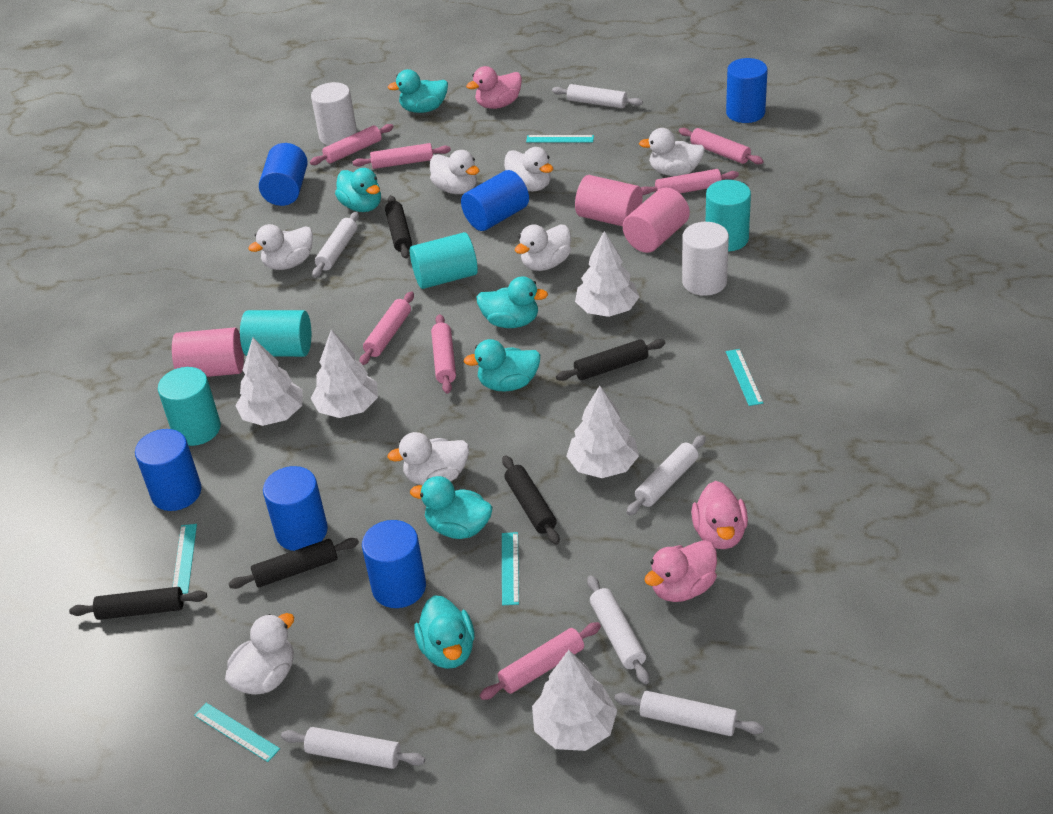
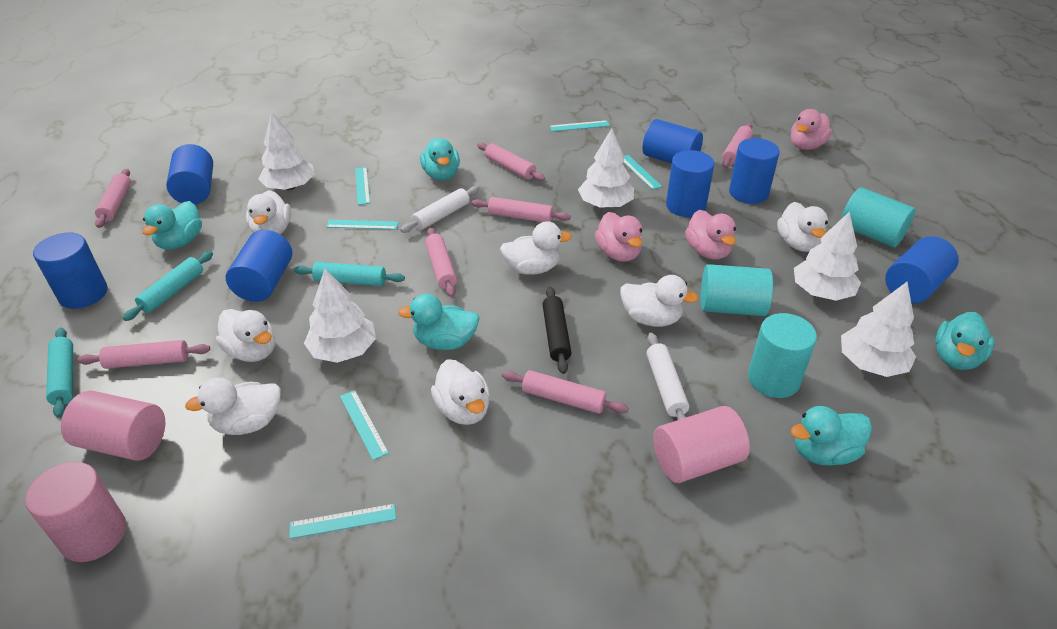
black rolling pin: 5 -> 1
blue cylinder: 6 -> 7
turquoise cylinder: 4 -> 3
turquoise duck: 6 -> 5
turquoise rolling pin: 0 -> 3
turquoise ruler: 5 -> 6
white cylinder: 2 -> 0
white rolling pin: 6 -> 2

